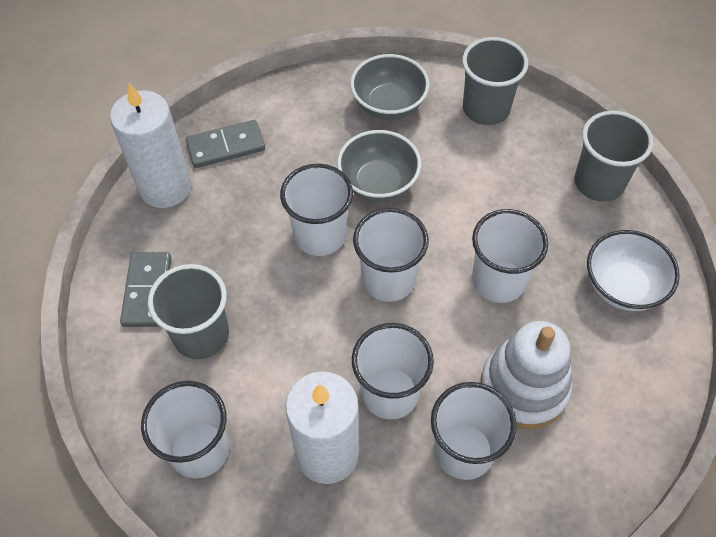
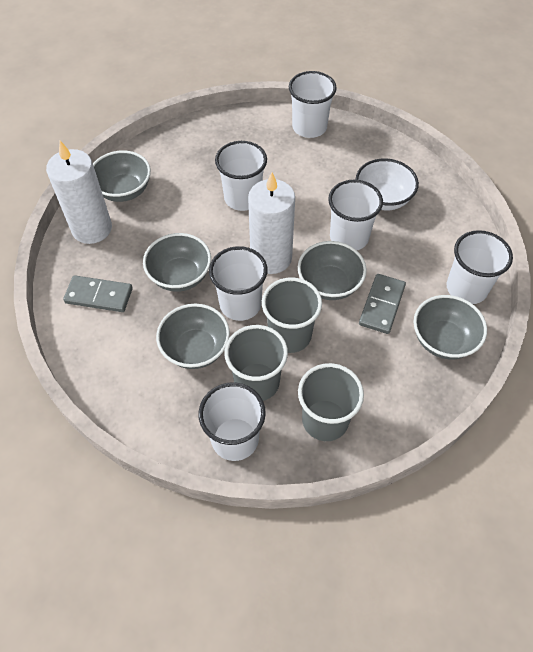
grey bowl: 2 -> 5
white stacking toy: 1 -> 0

